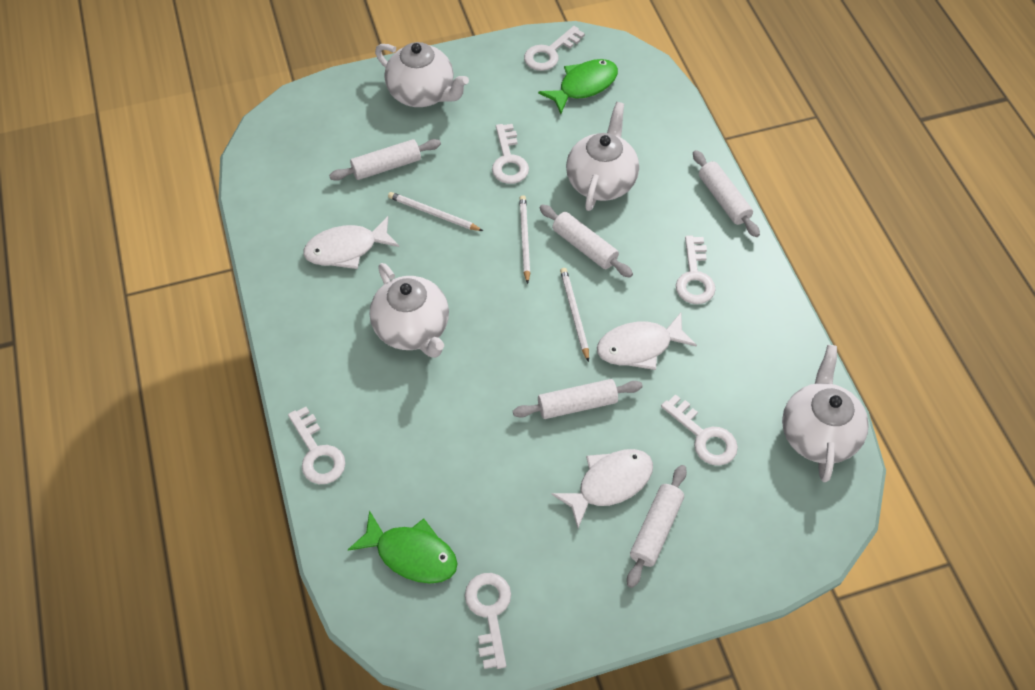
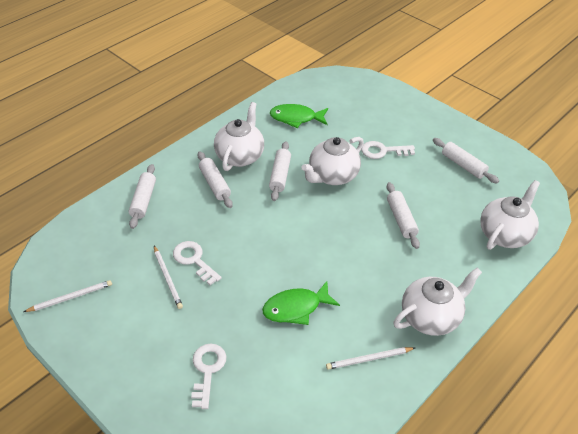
white fish: 3 -> 0
white key: 6 -> 3

